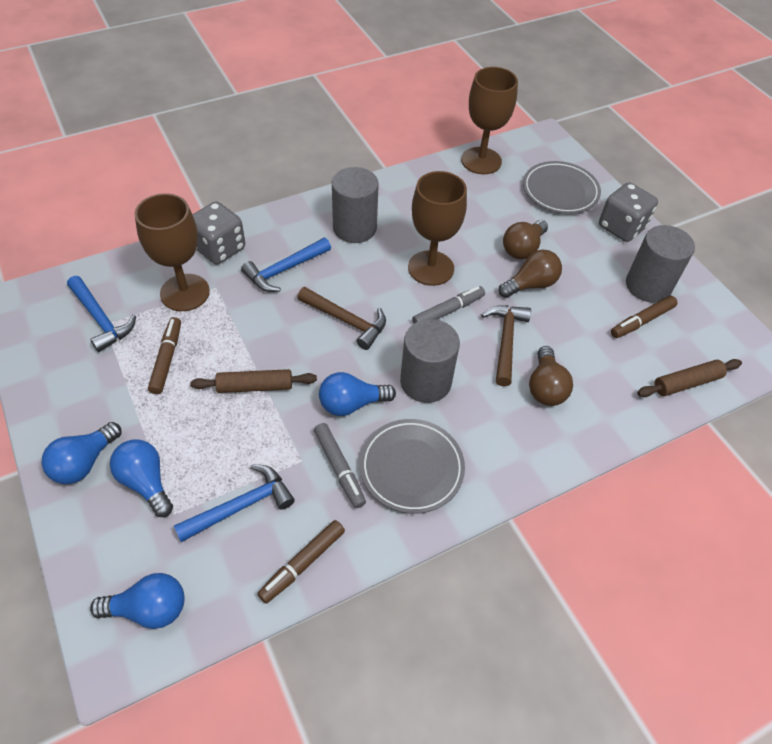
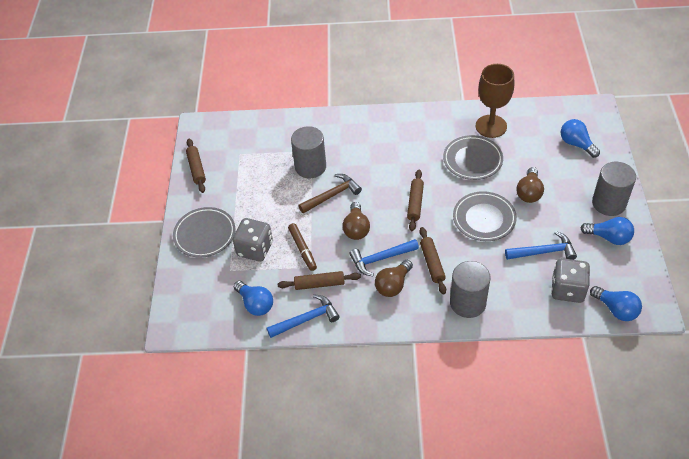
brown goblet: 3 -> 1
brown hammer: 2 -> 1
brown marker: 3 -> 1
brown rolling pin: 2 -> 4
grey marker: 2 -> 0
grey plate: 2 -> 3

